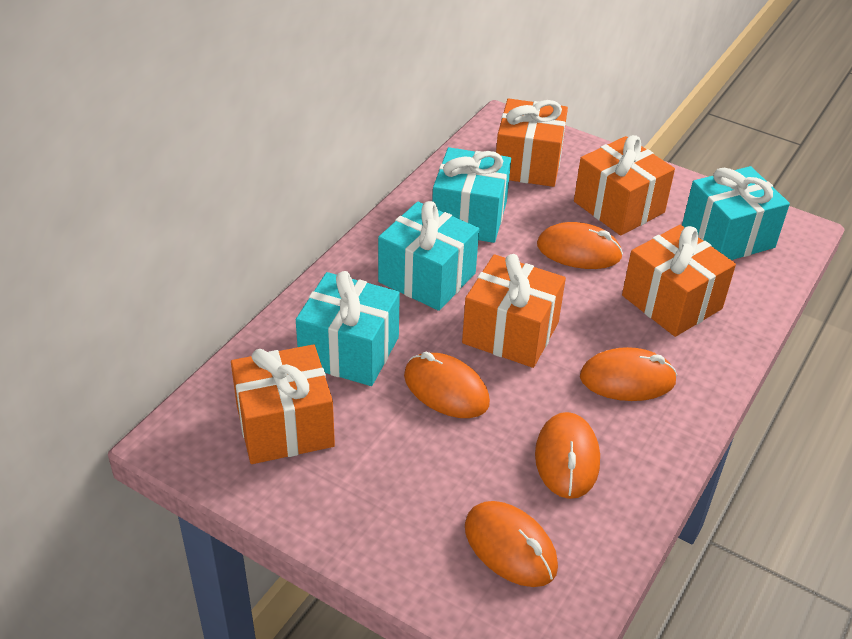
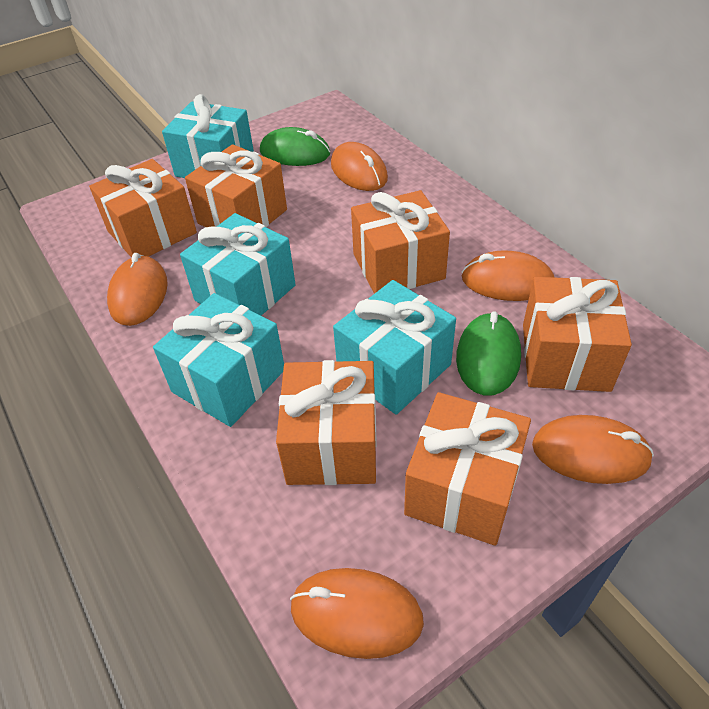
green mouse: 0 -> 2
orange gift: 5 -> 6

